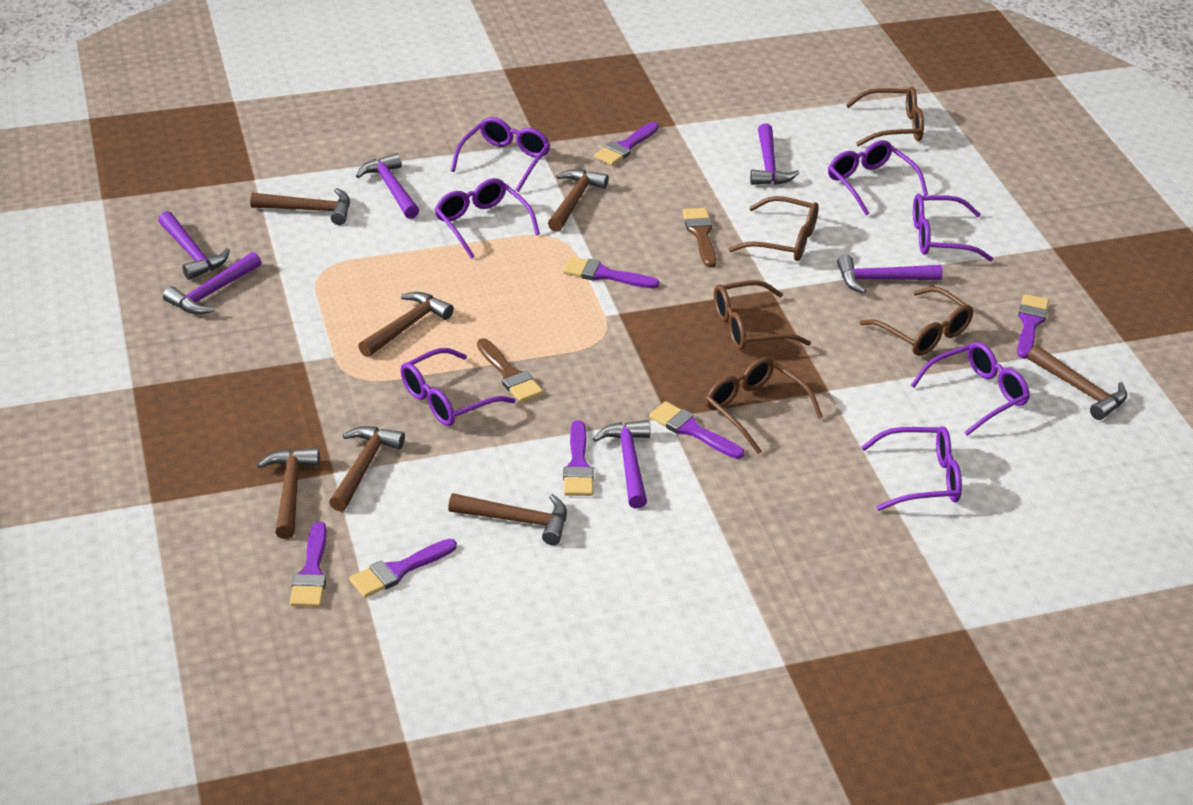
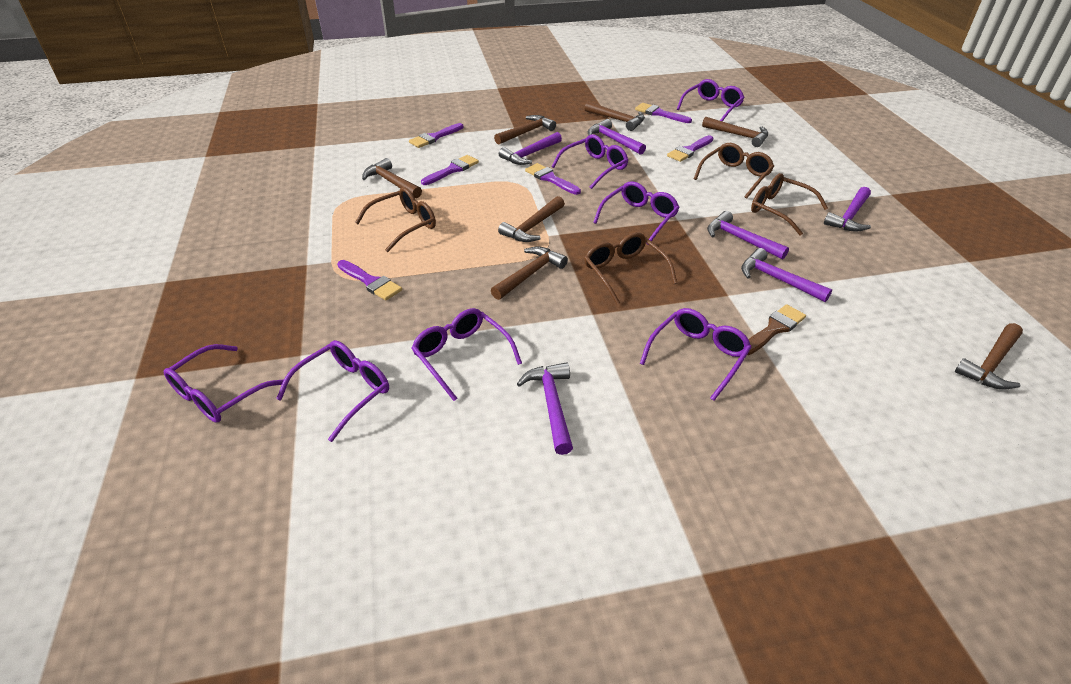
brown brush: 2 -> 1
brown glasses: 5 -> 4
purple brush: 7 -> 6

